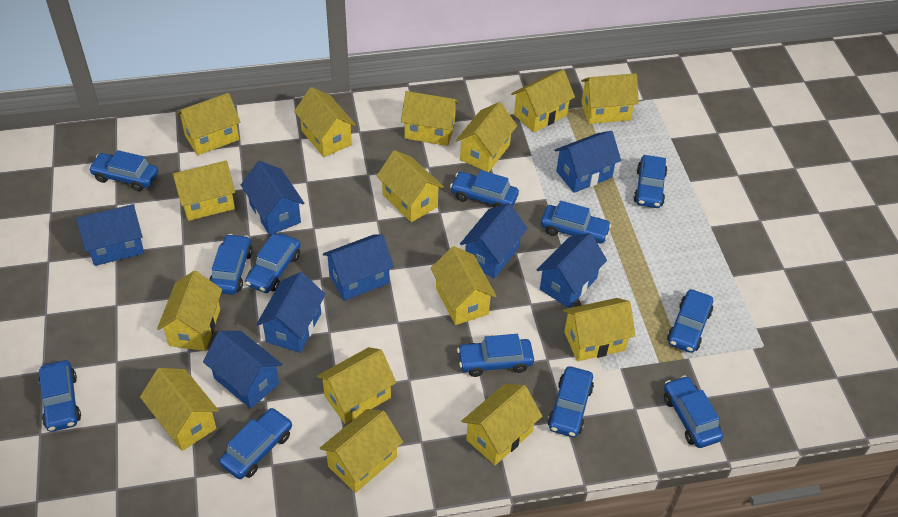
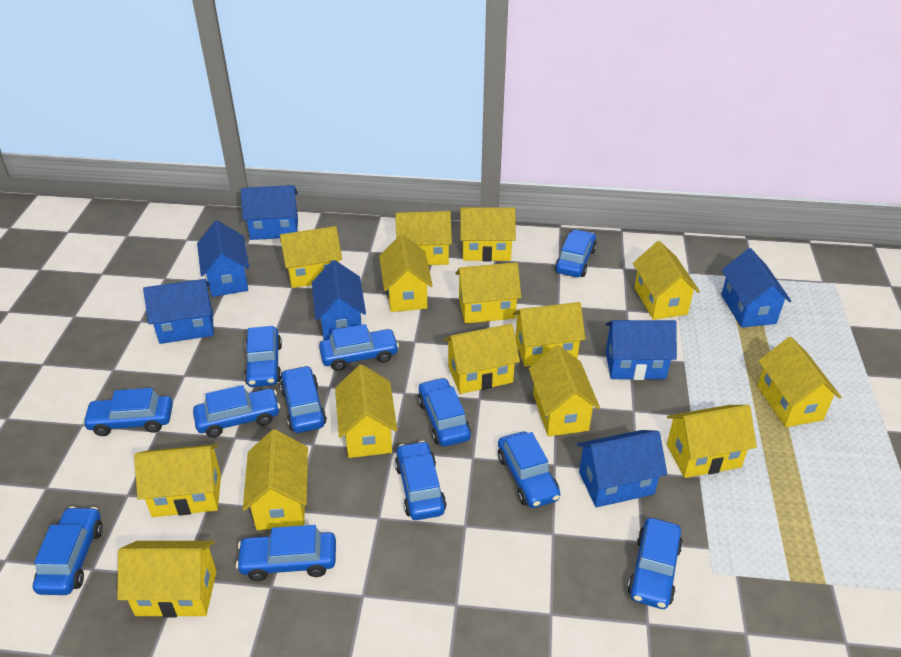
blue house: 8 -> 7

